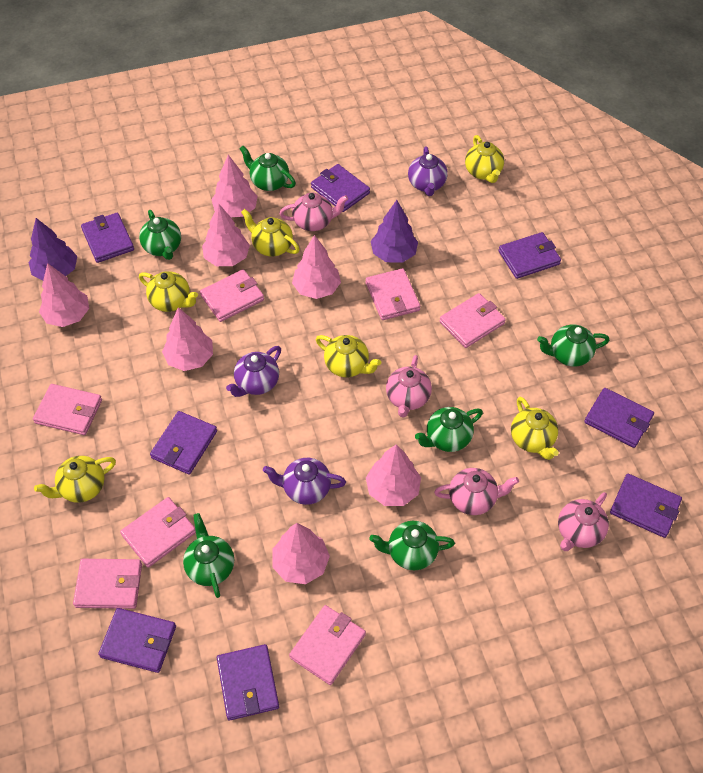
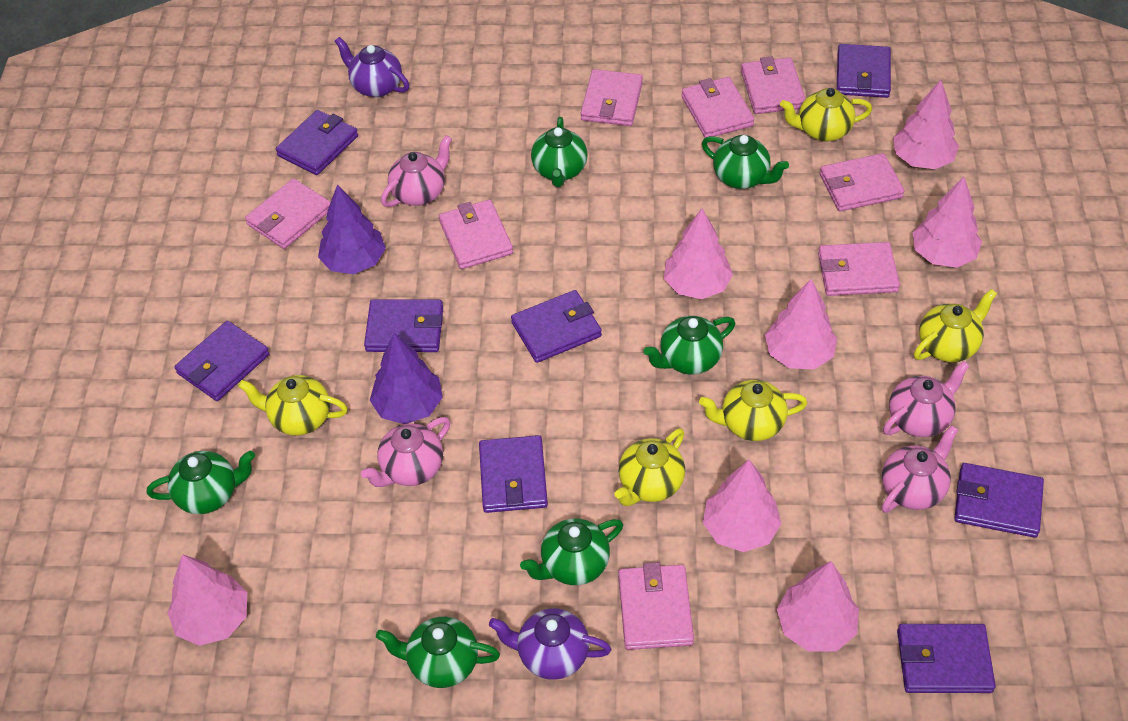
pink wallet: 7 -> 8
purple teapot: 3 -> 2
yellow teapot: 6 -> 5

